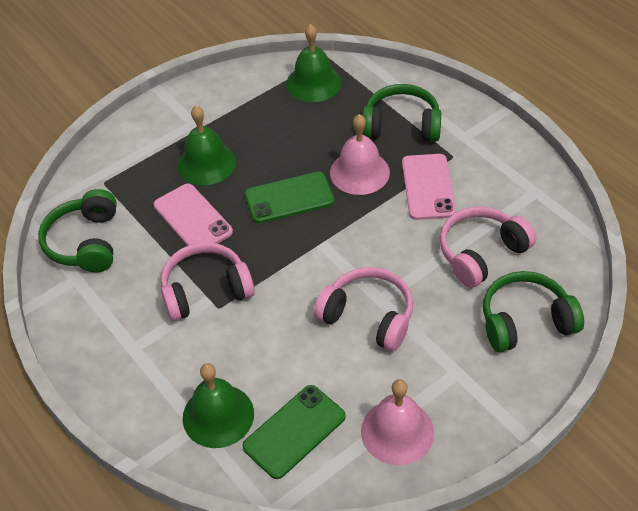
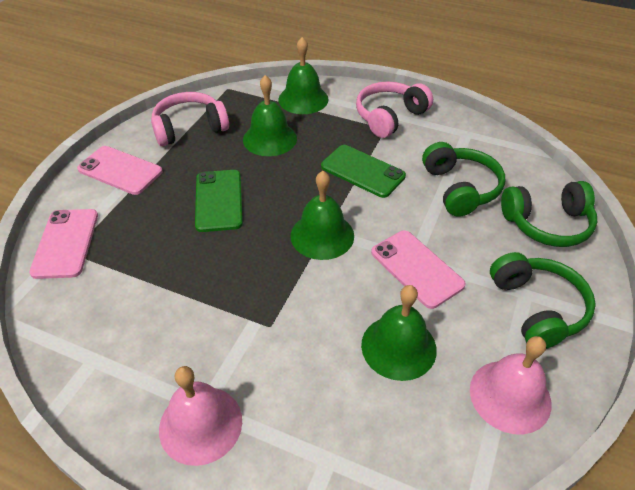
green bell: 3 -> 4
pink headphones: 3 -> 2
pink phone: 2 -> 3

